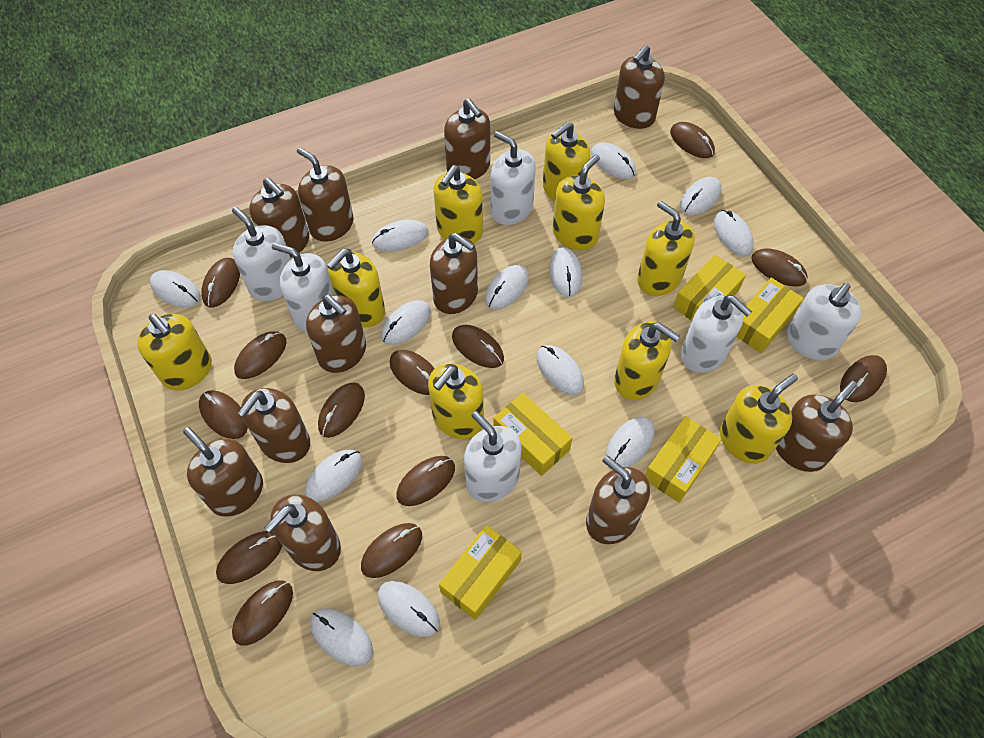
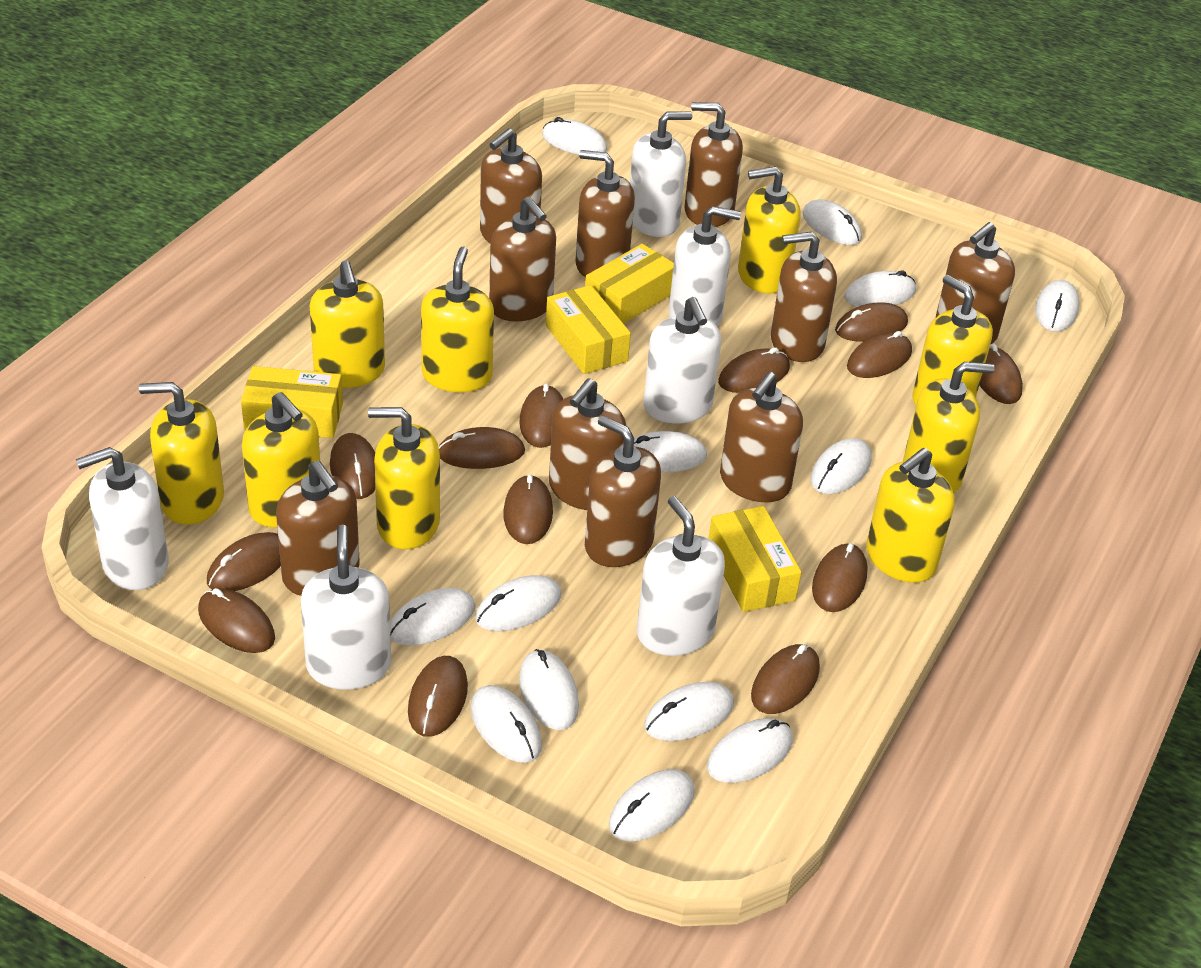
brown soap dispenser: 11 -> 10
yellow box: 5 -> 4

